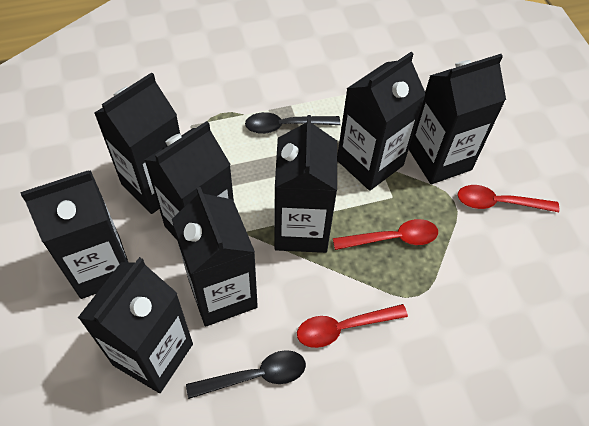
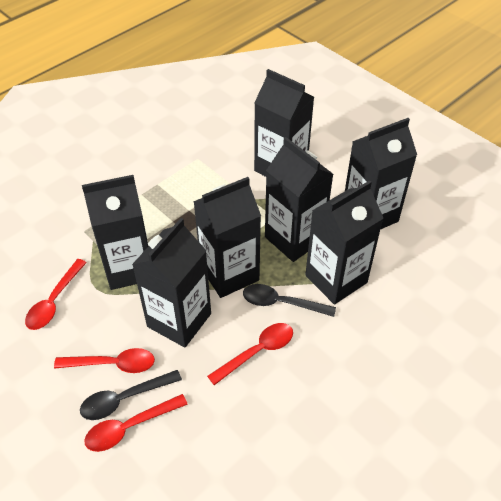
black carton: 8 -> 7
red spoon: 3 -> 4

